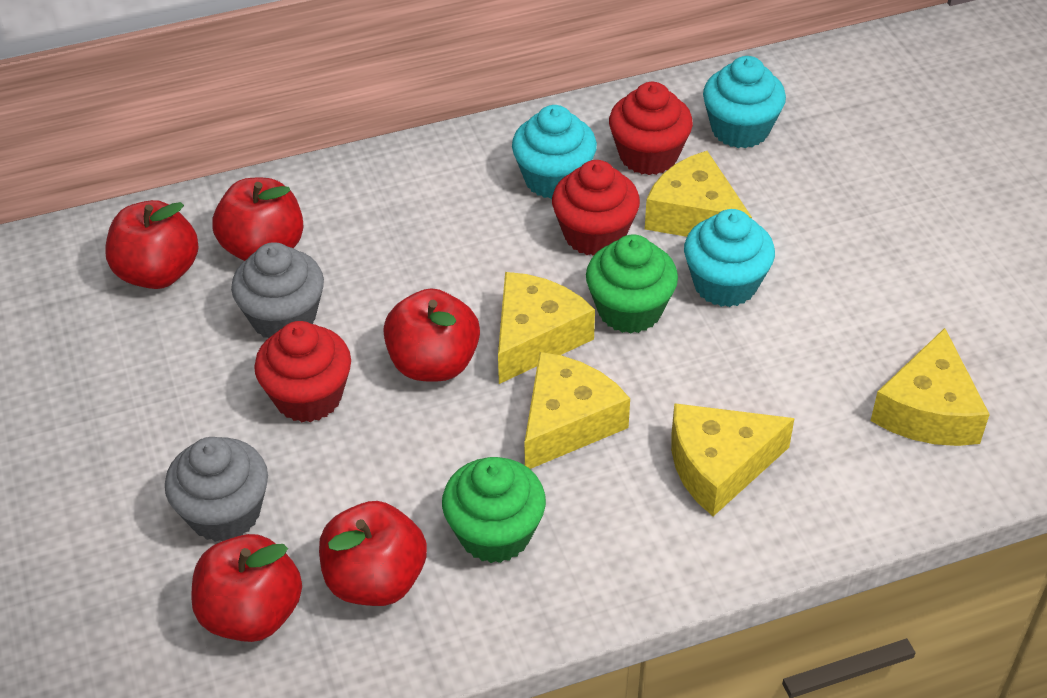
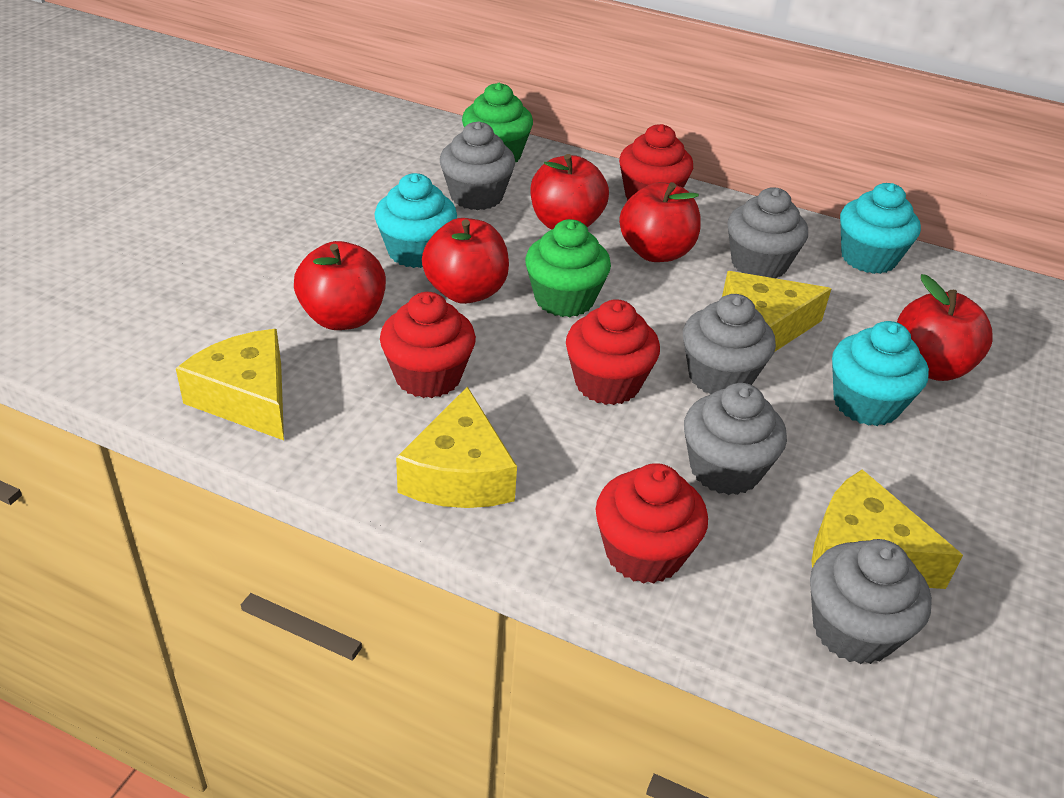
grey cupcake: 2 -> 5
red cupcake: 3 -> 4
yellow cheese: 5 -> 4

